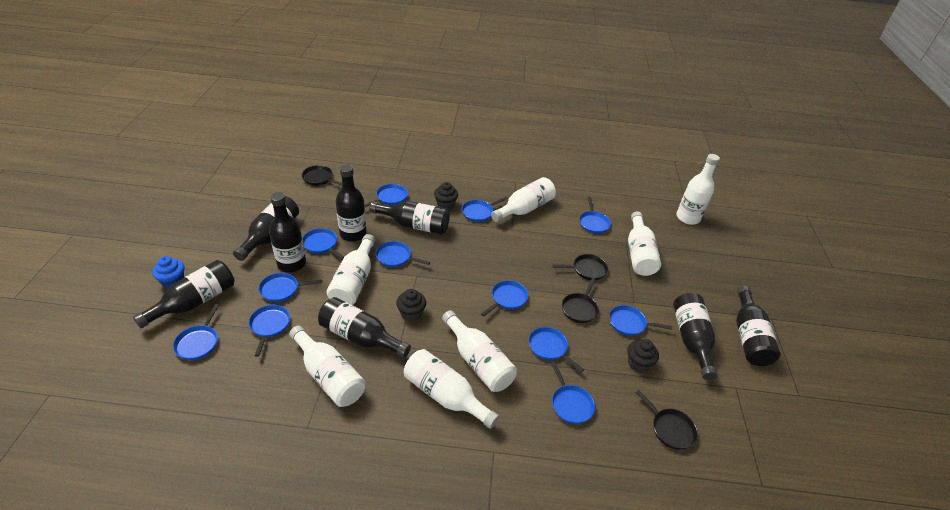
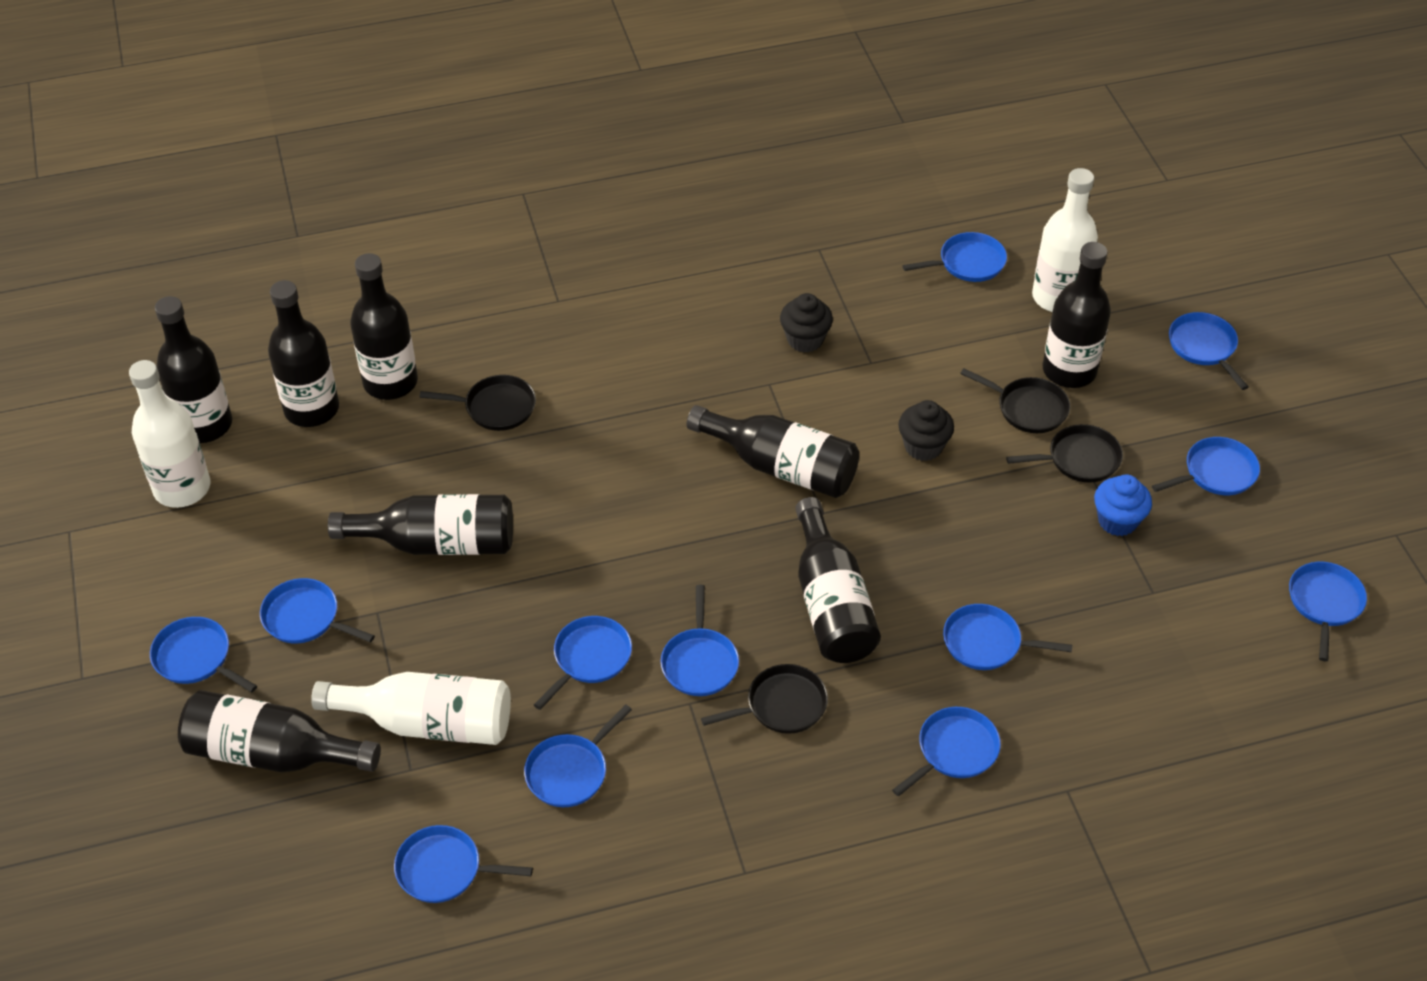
black cupcake: 3 -> 2
white bottle: 7 -> 3

